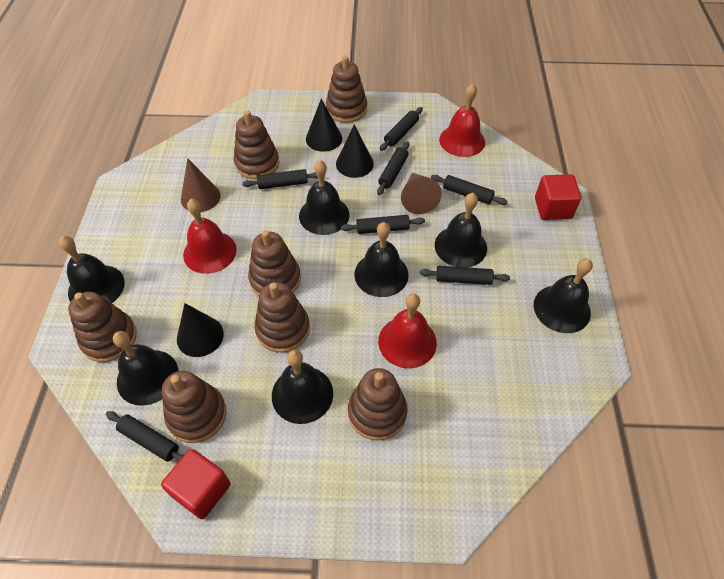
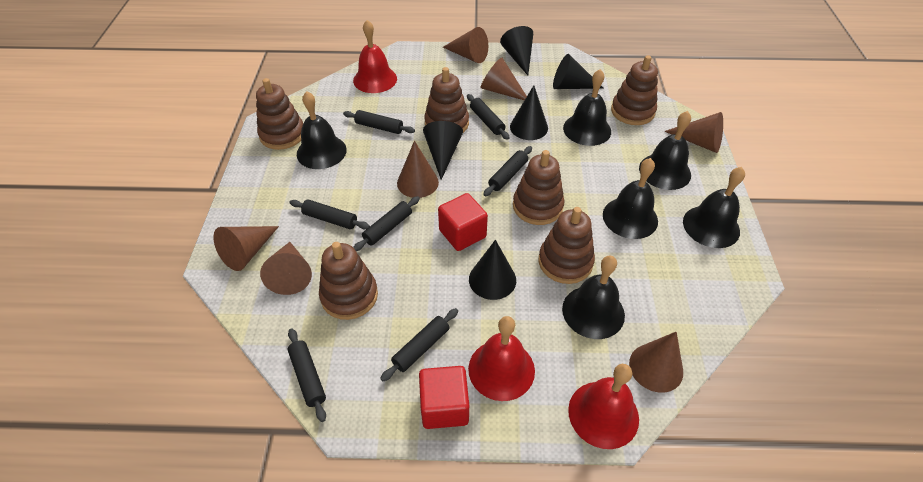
black bell: 7 -> 6
black cone: 3 -> 5
brown cone: 2 -> 7
brown stacking toy: 7 -> 6

